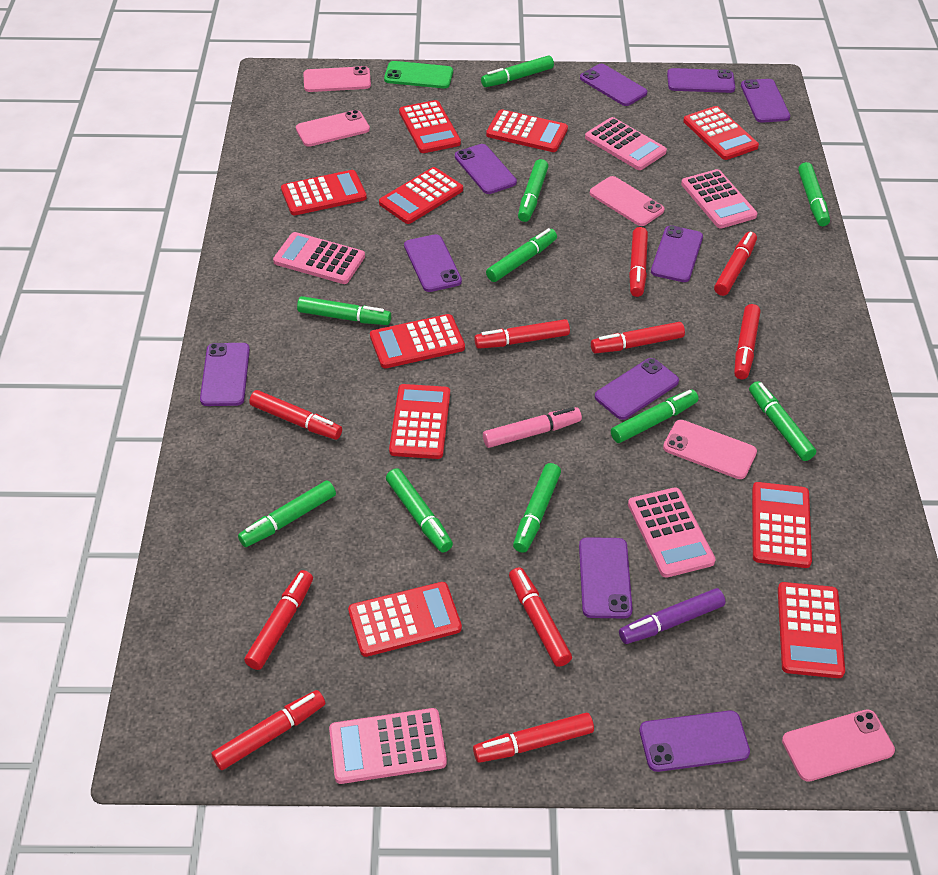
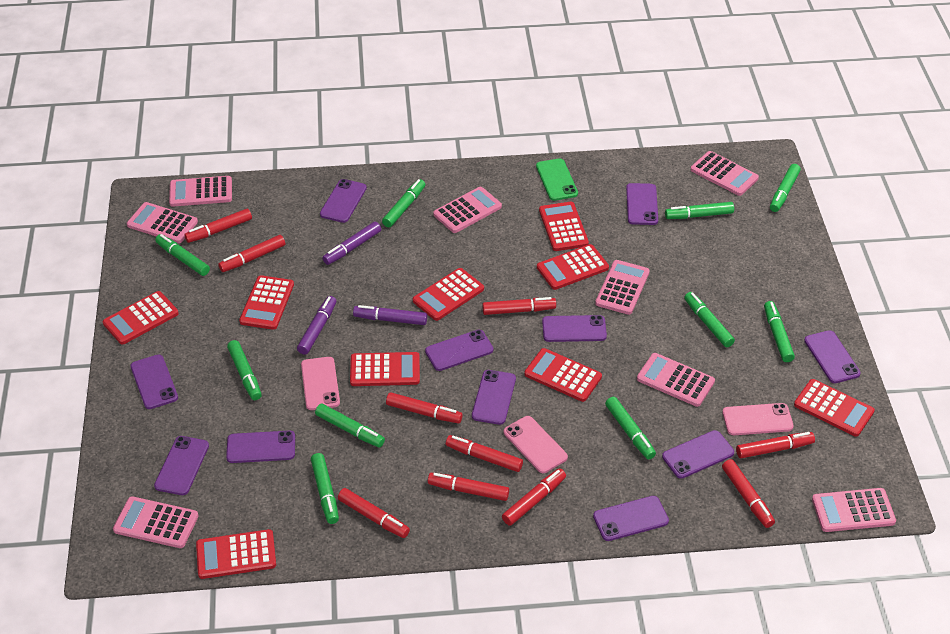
pink calculator: 5 -> 8
pink marker: 1 -> 0
pink phone: 5 -> 3
purple marker: 1 -> 3
purple phone: 10 -> 11
red calculator: 10 -> 9

